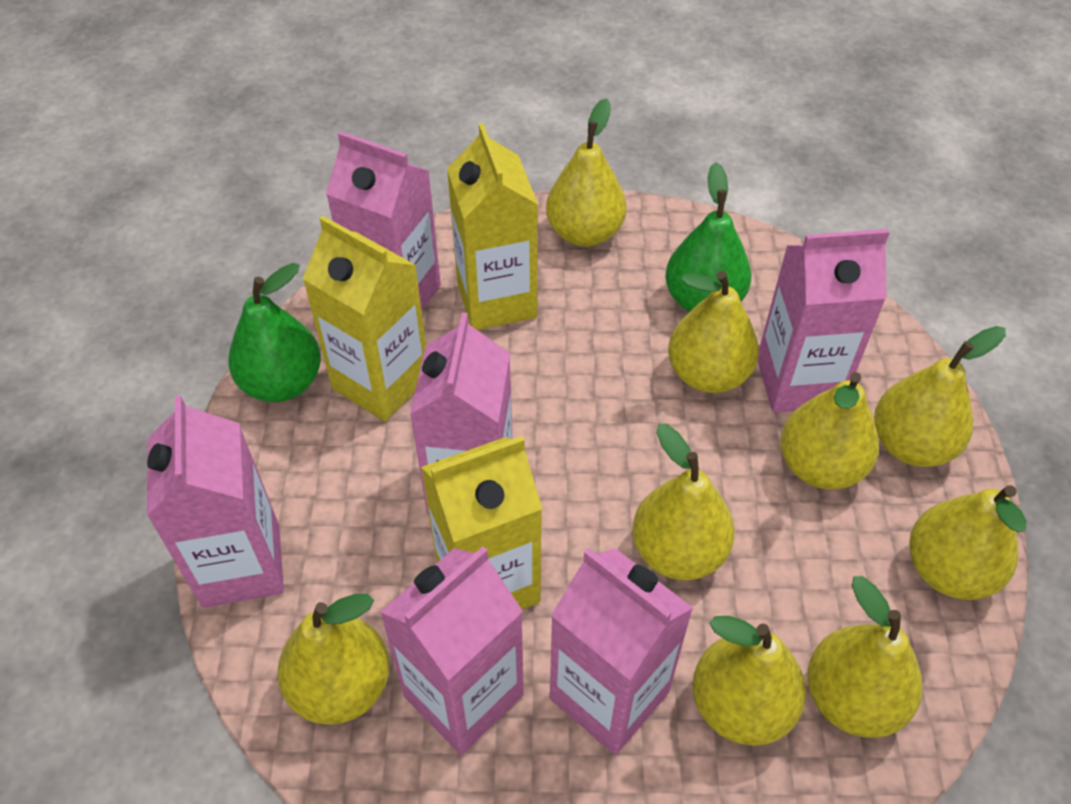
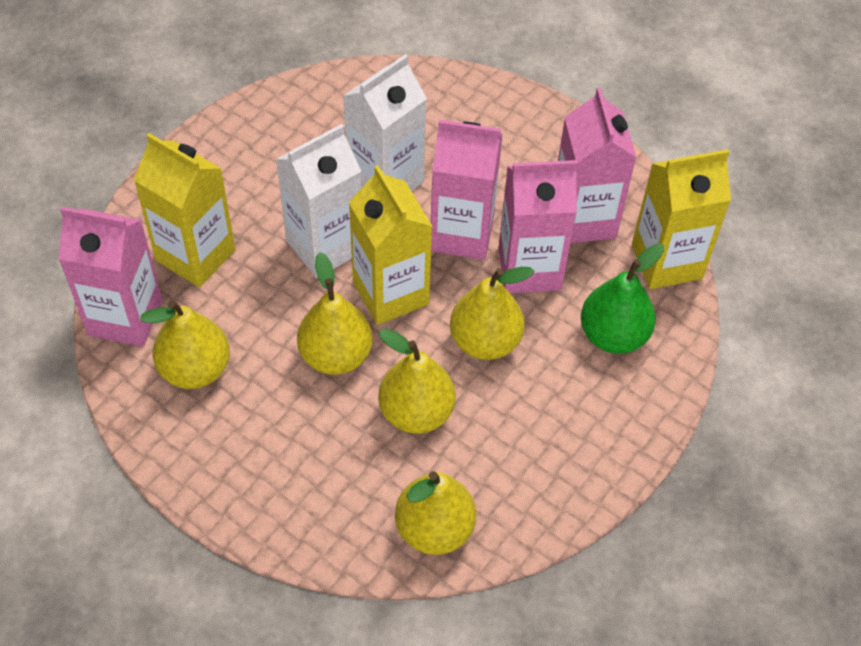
green pear: 2 -> 1
pink carton: 6 -> 4
white carton: 0 -> 2
yellow pear: 9 -> 5

